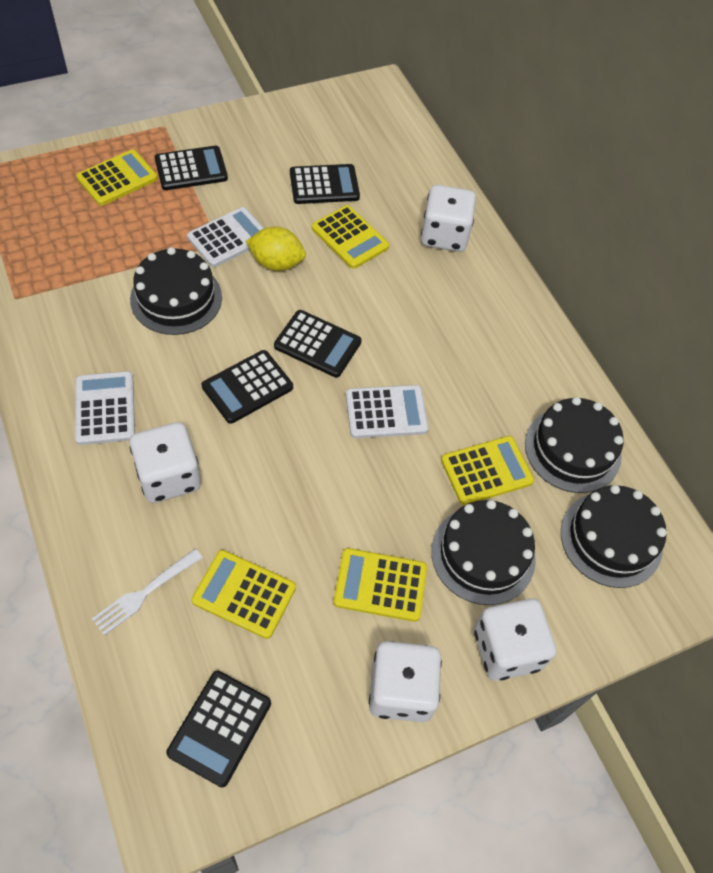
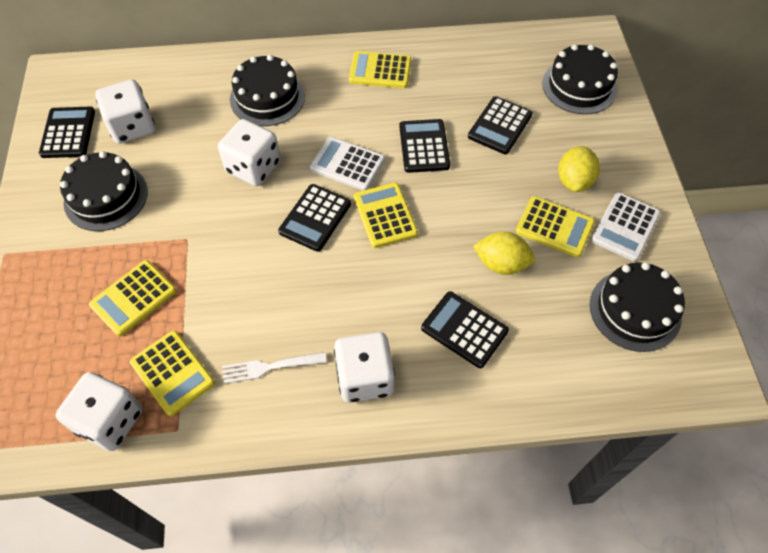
white calculator: 3 -> 2
yellow lemon: 1 -> 2

